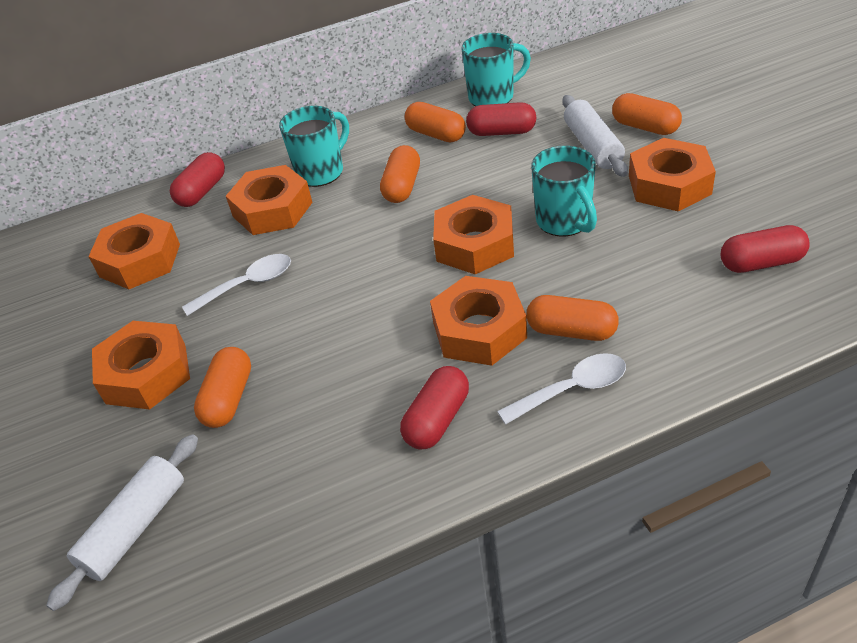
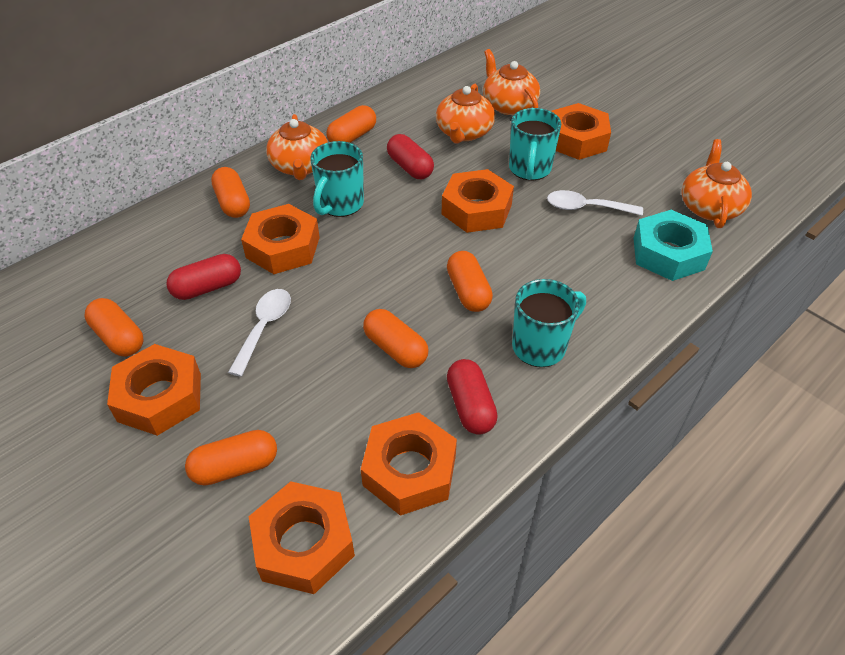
orange capsule: 5 -> 6
orange teapot: 0 -> 4
red capsule: 4 -> 3
turquoise nut: 0 -> 1
white rolling pin: 2 -> 0

